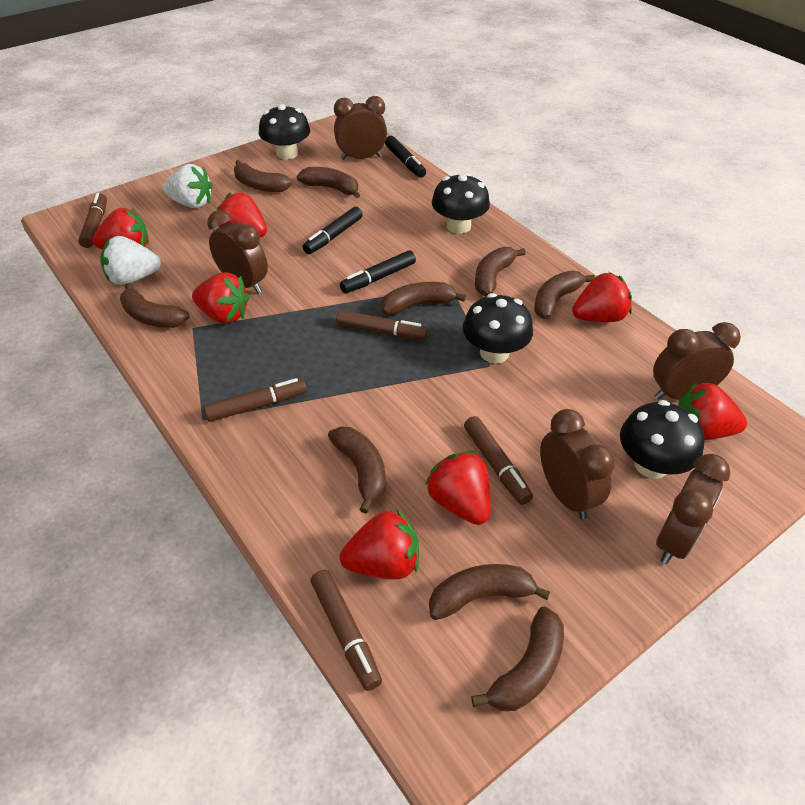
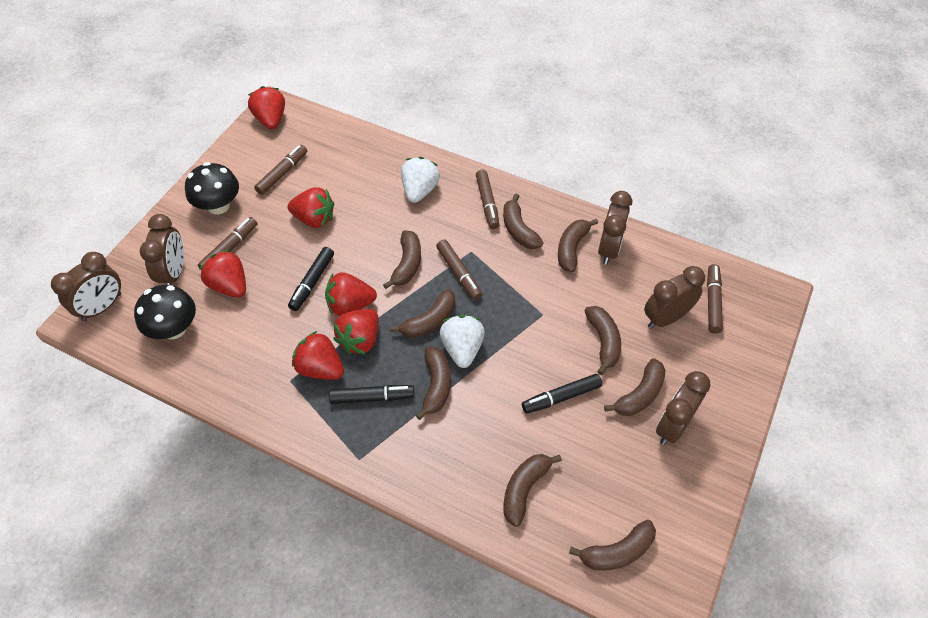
black mushroom: 4 -> 2
red strawberry: 7 -> 6

